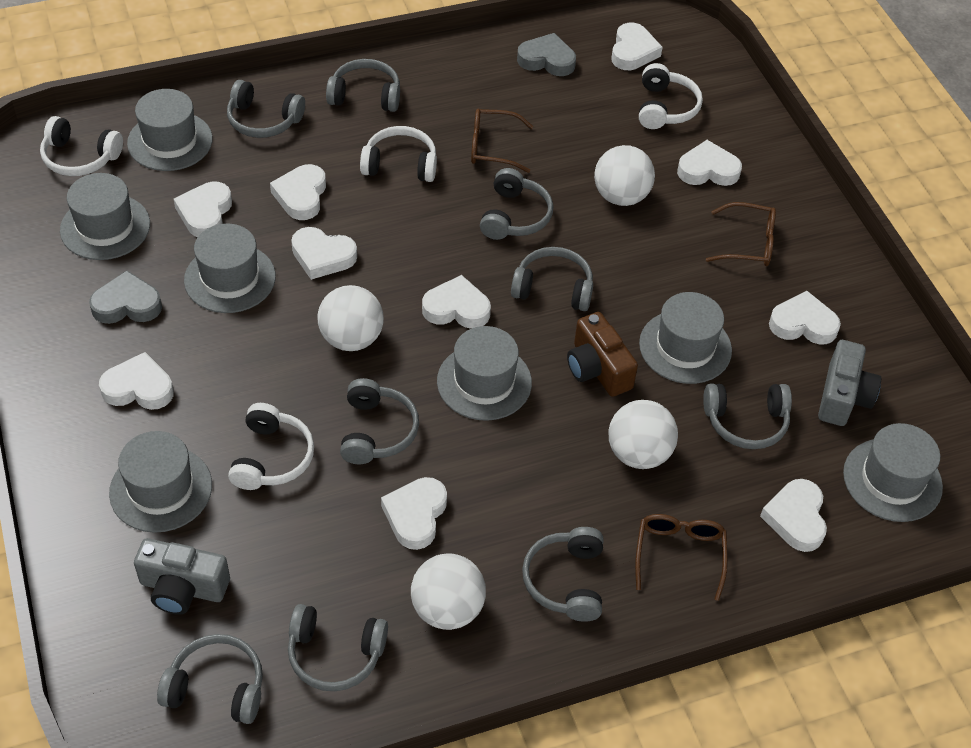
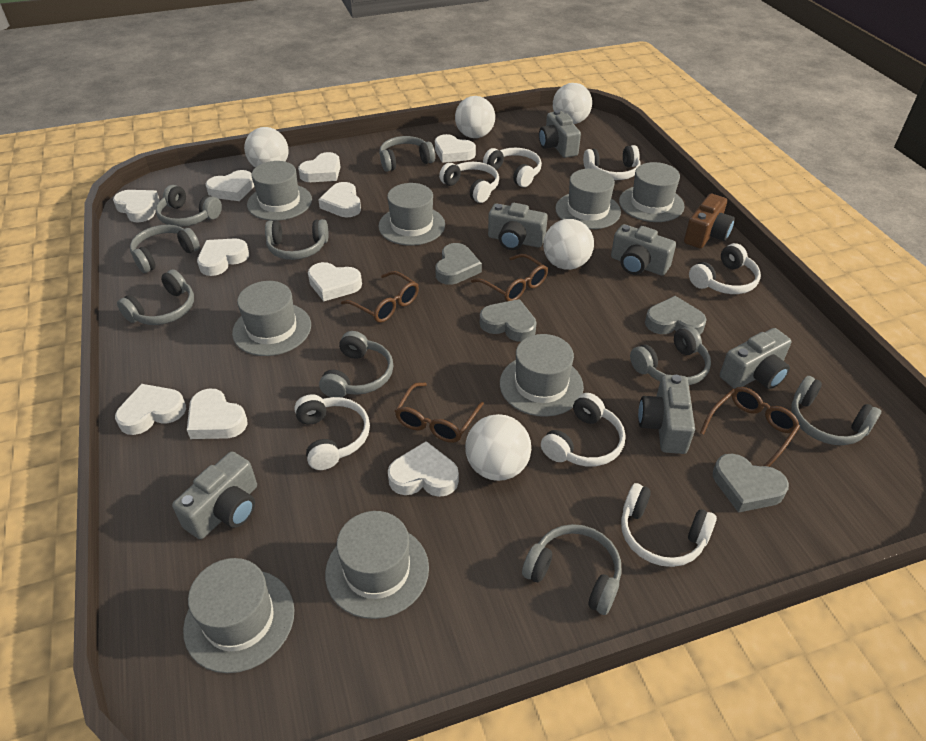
brown glasses: 3 -> 4
grey camera: 2 -> 6
grey hat: 7 -> 8
grey heart: 2 -> 4
white ball: 4 -> 5
white headphones: 4 -> 7

